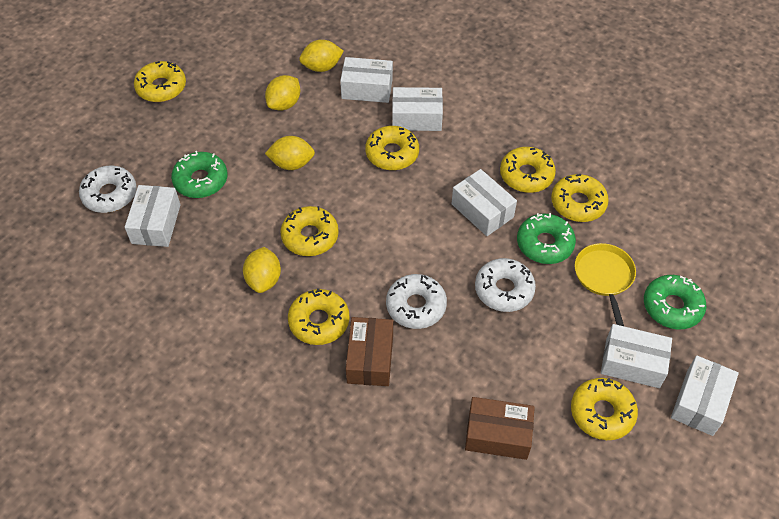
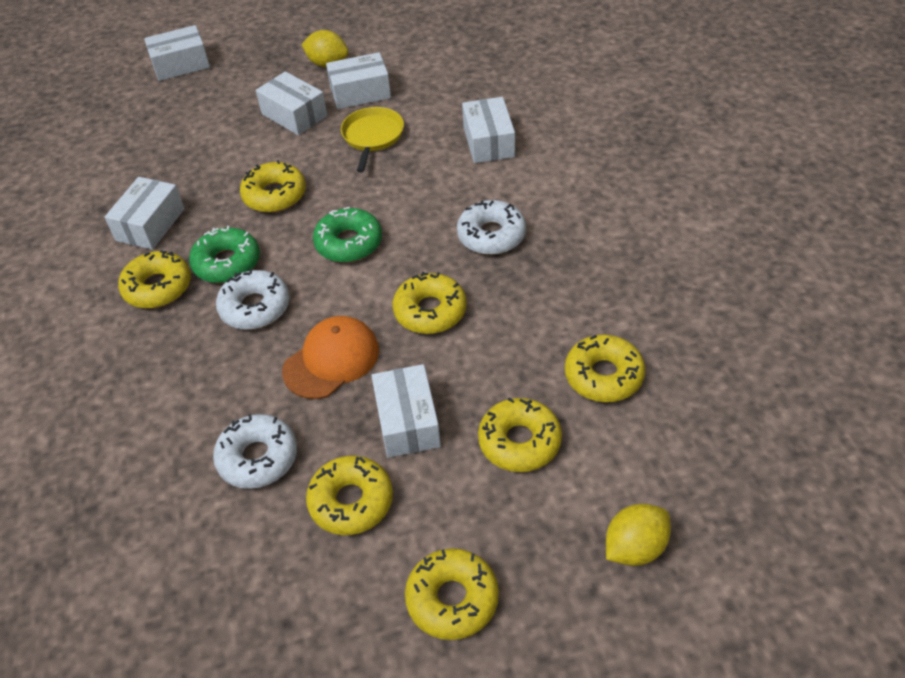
brown box: 2 -> 0
green donut: 3 -> 2
orange cap: 0 -> 1
yellow lemon: 4 -> 2

